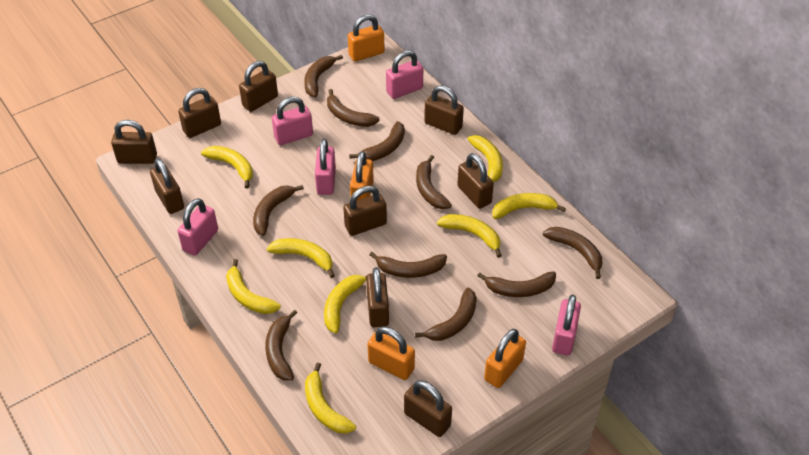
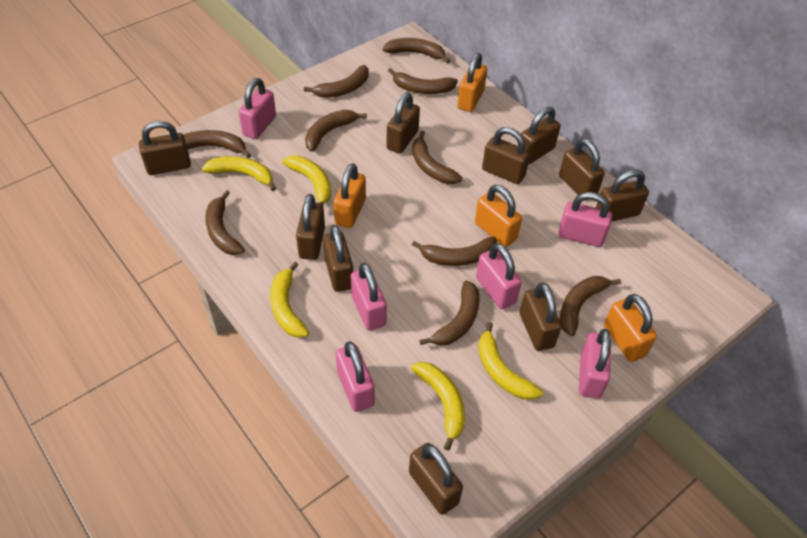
brown padlock: 9 -> 10
pink padlock: 5 -> 6
yellow banana: 8 -> 5

